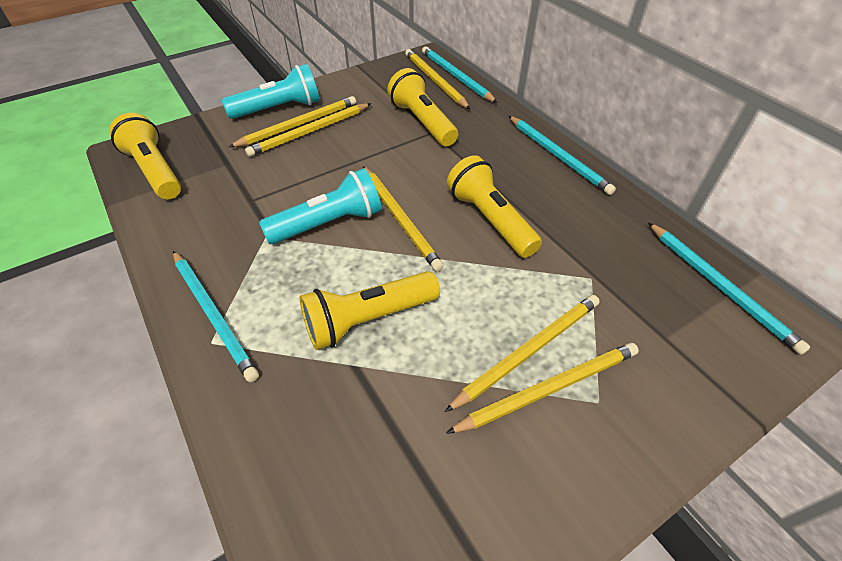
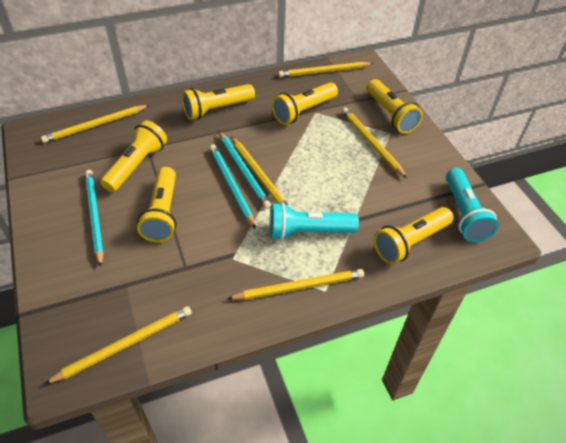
turquoise pencil: 4 -> 3
yellow flashlight: 4 -> 6

